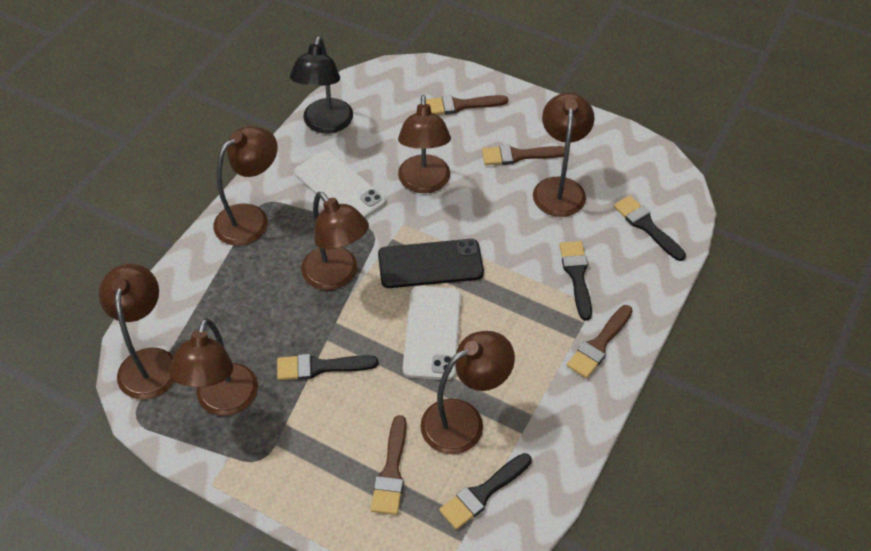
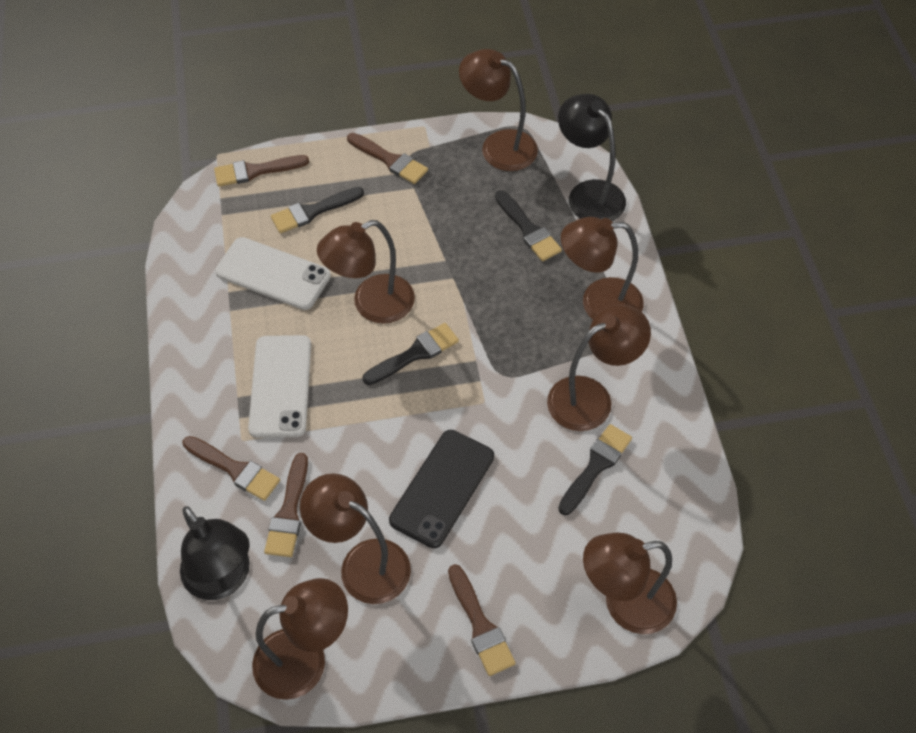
black lamp: 1 -> 2
brown brush: 4 -> 5

